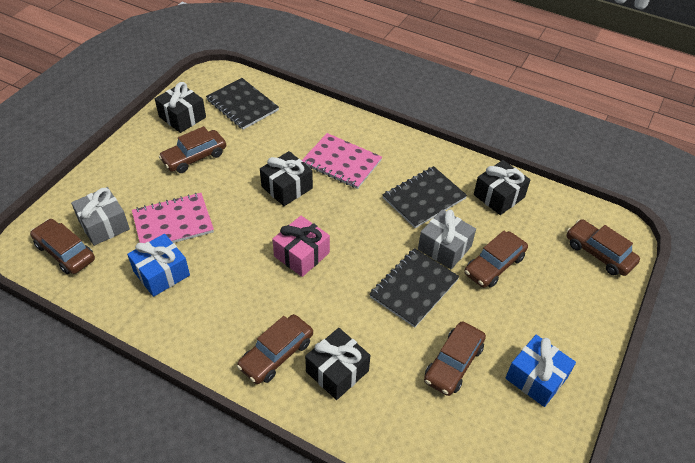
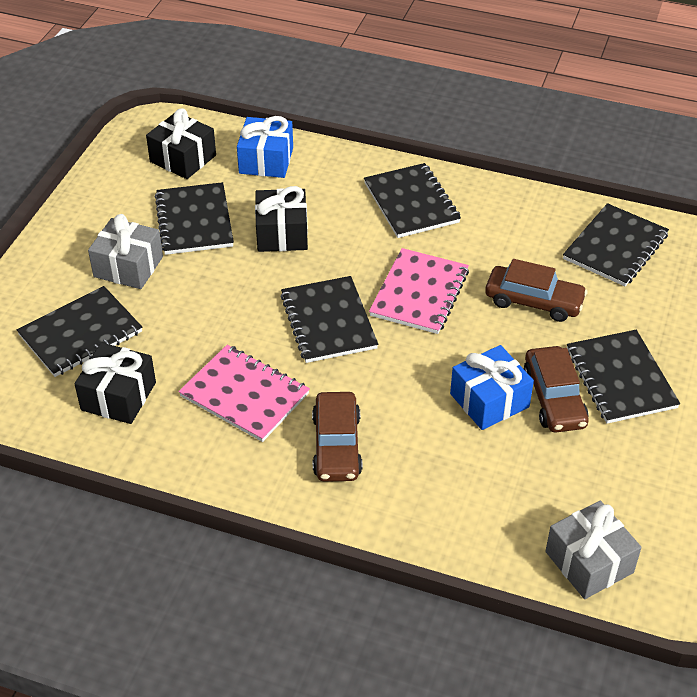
black gift: 4 -> 3
black notebook: 3 -> 6
brown car: 6 -> 3
pink gift: 1 -> 0

